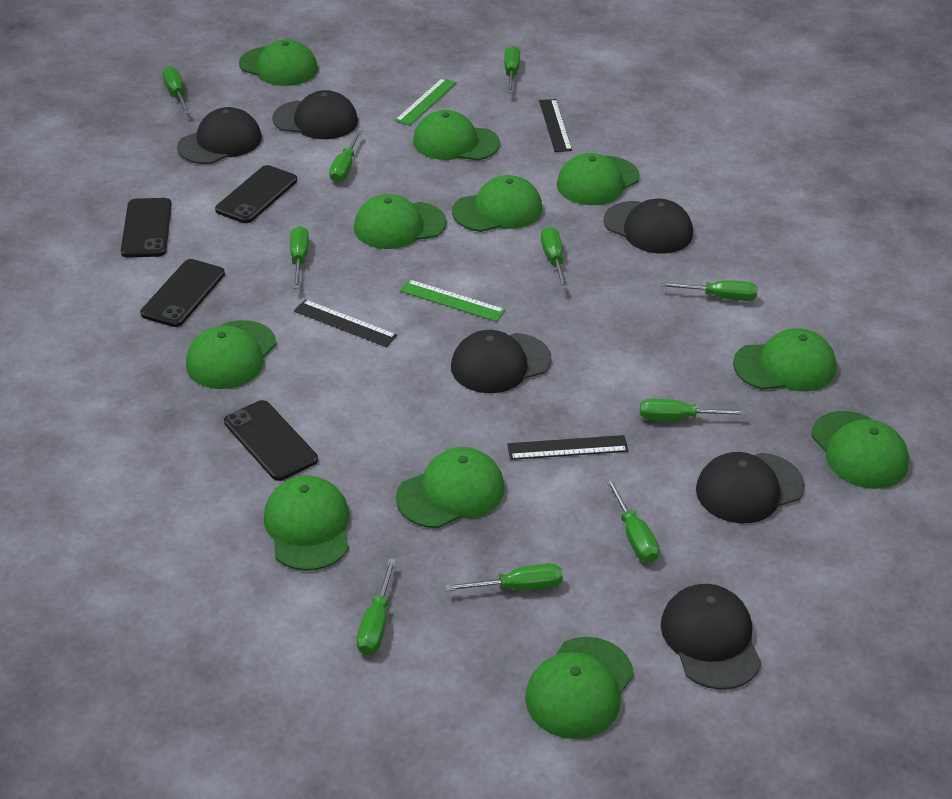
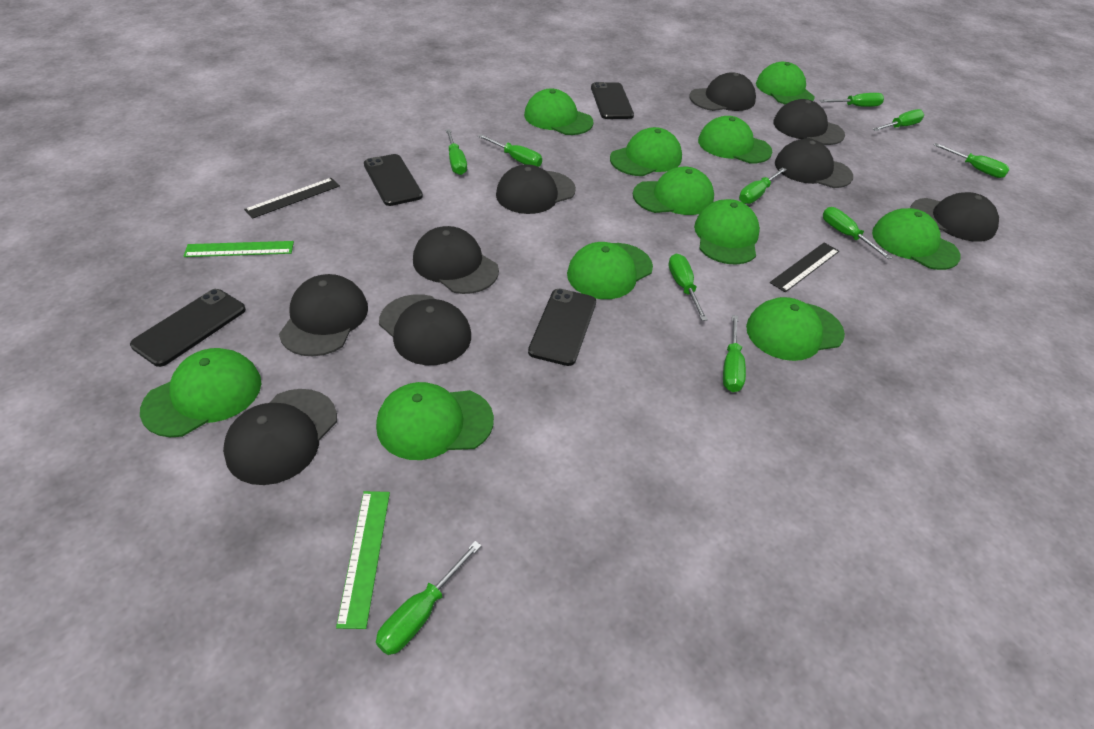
black cap: 6 -> 9
black ruler: 3 -> 2

